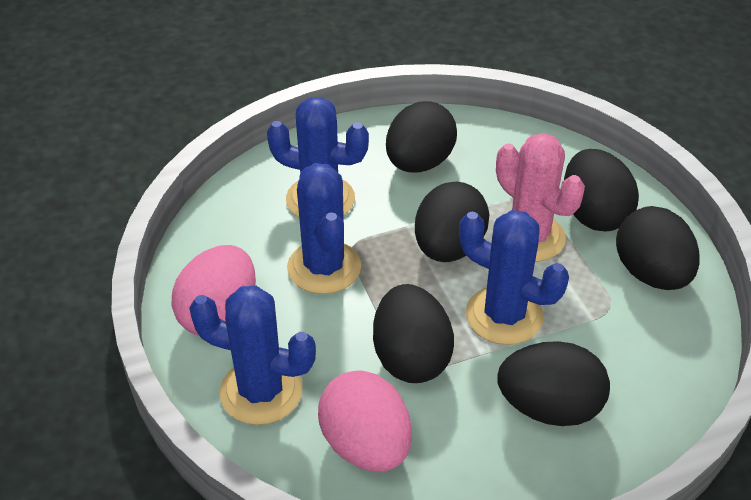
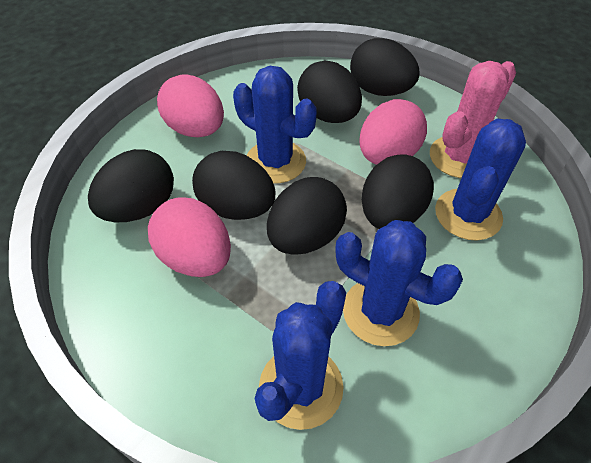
pink egg: 2 -> 3

